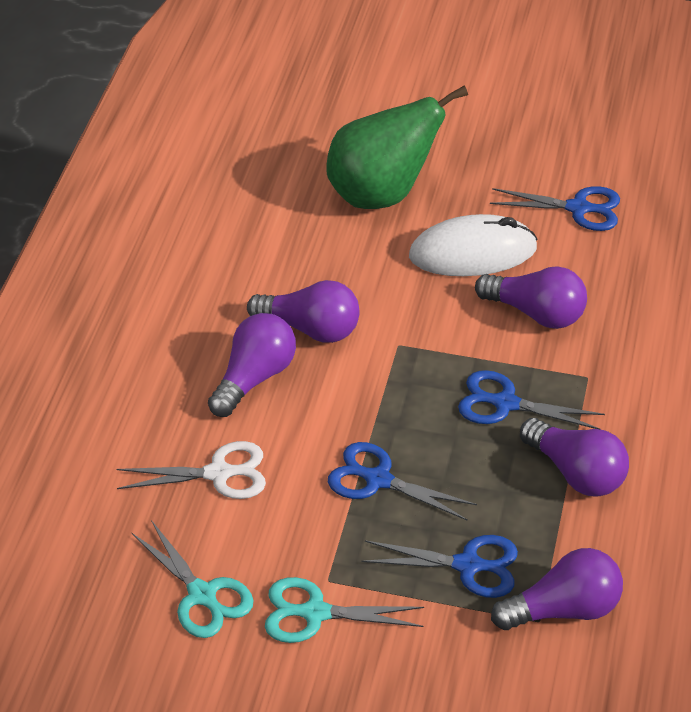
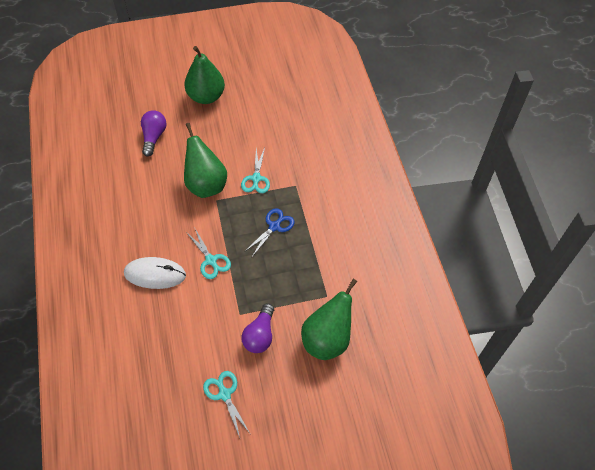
blue scissors: 4 -> 1
green pear: 1 -> 3
purple light bulb: 5 -> 2
turquoise scissors: 2 -> 3
white scissors: 1 -> 0

